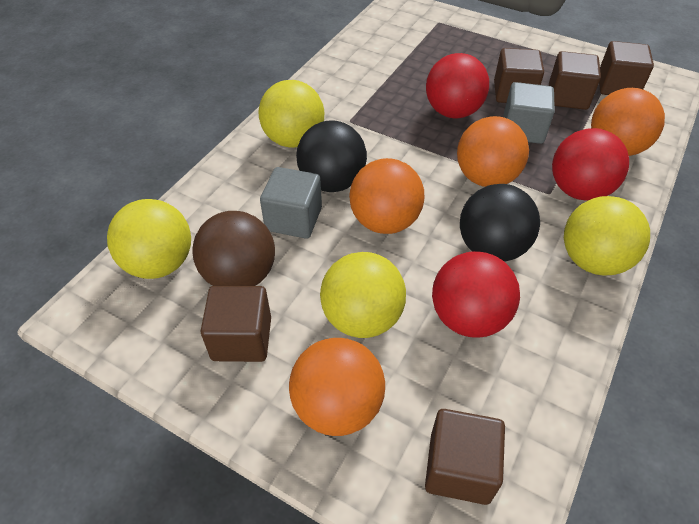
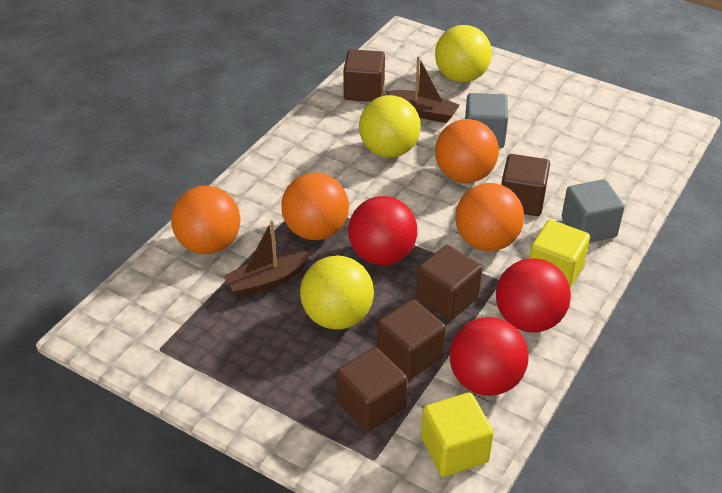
black ball: 2 -> 0
brown ball: 1 -> 0
brown boat: 0 -> 2
yellow ball: 4 -> 3
yellow cube: 0 -> 2

